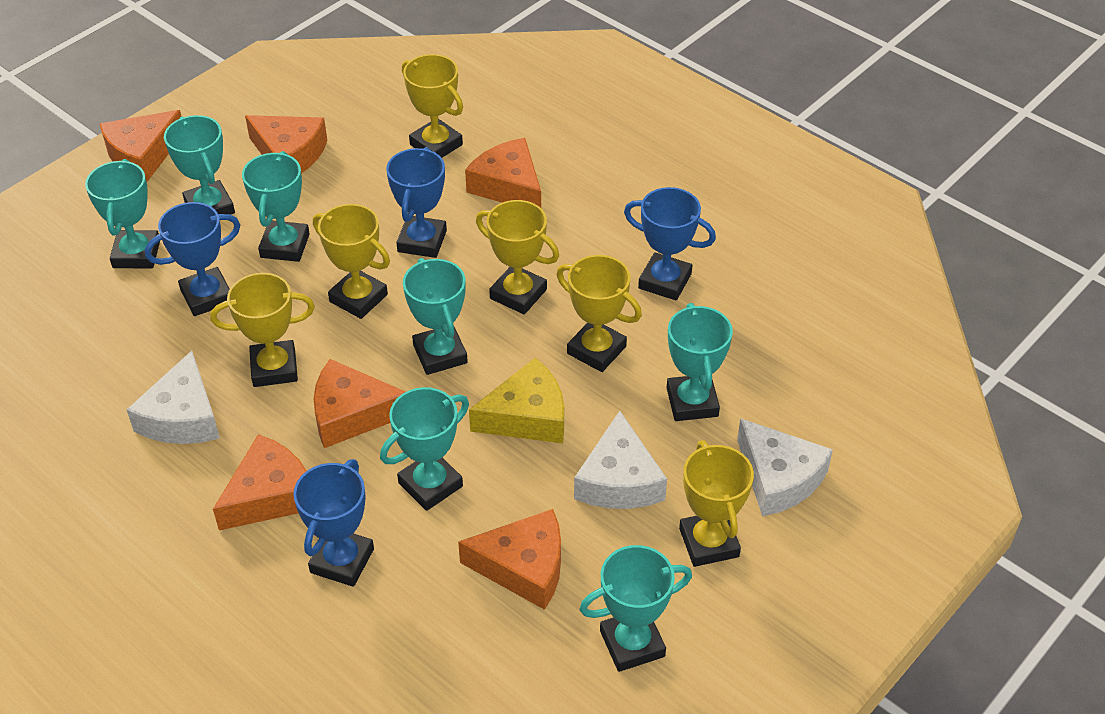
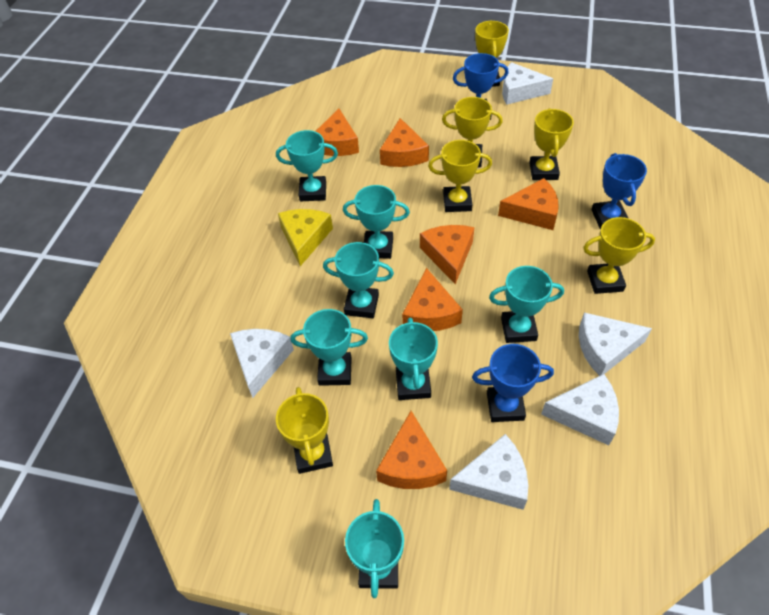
blue trophy: 4 -> 3
white cheese: 3 -> 5

